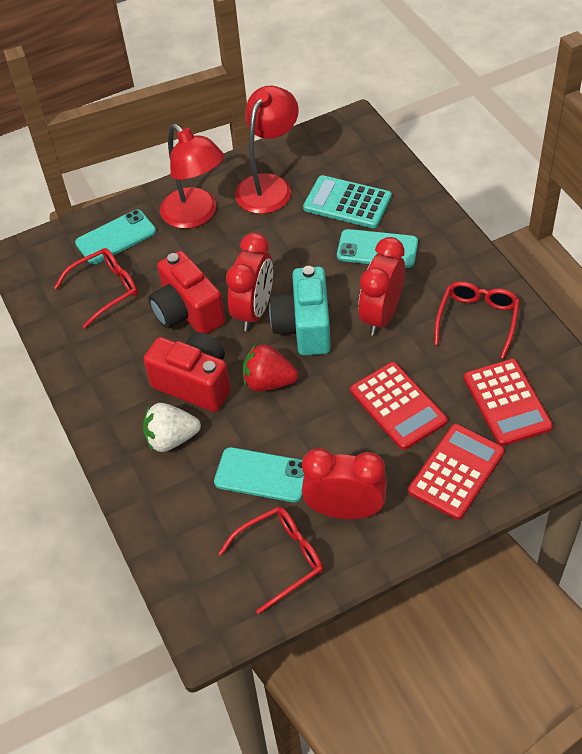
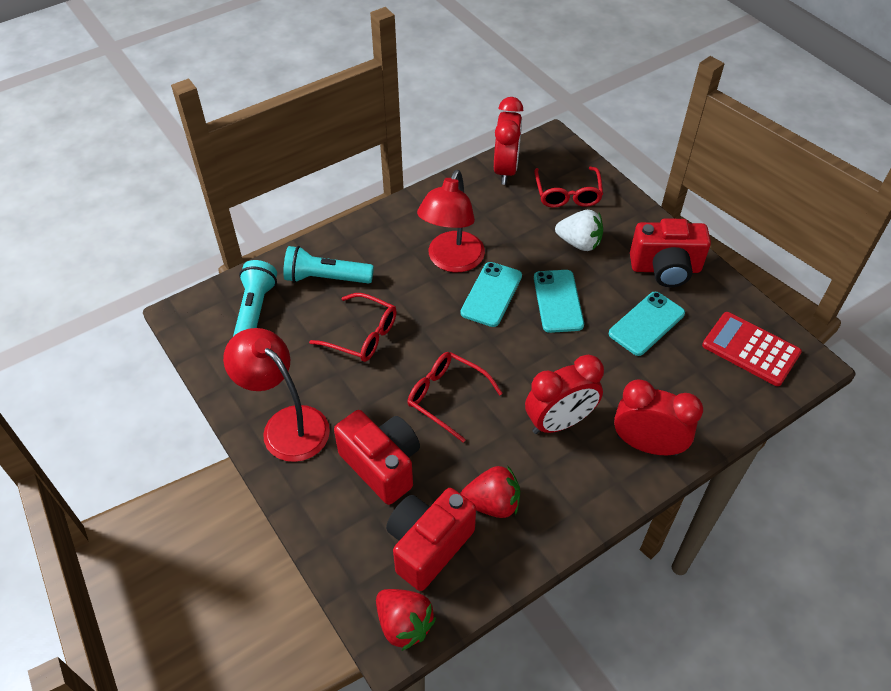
red calculator: 3 -> 1
red camera: 2 -> 3
red strawberry: 1 -> 2
turquoise calculator: 1 -> 0
turquoise camera: 1 -> 0
turquoise flashlight: 0 -> 2

